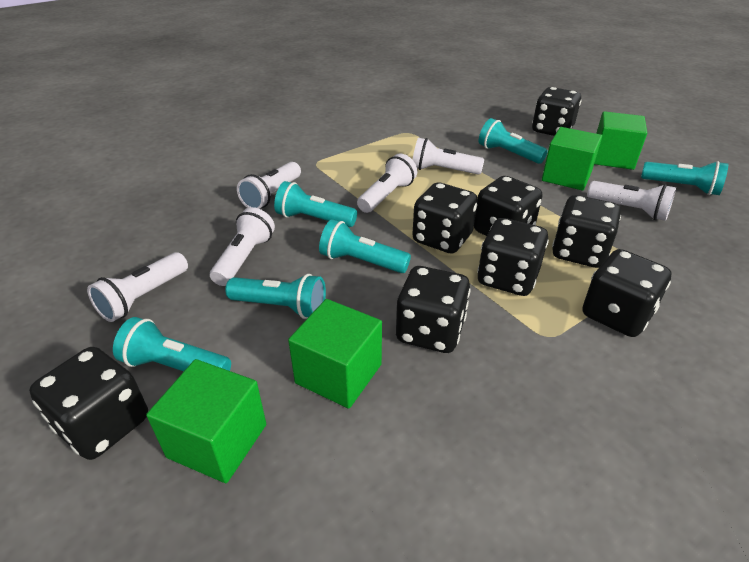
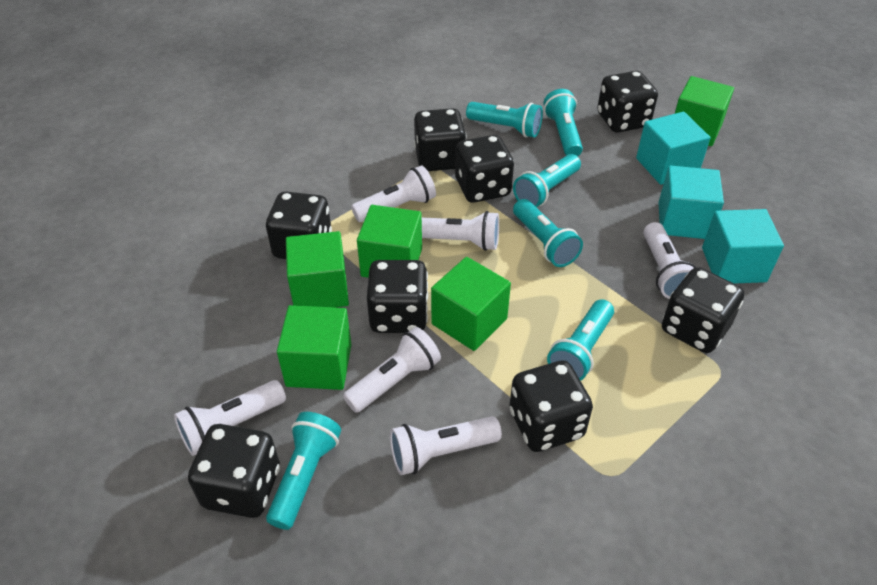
green cube: 4 -> 5
turquoise cube: 0 -> 3

